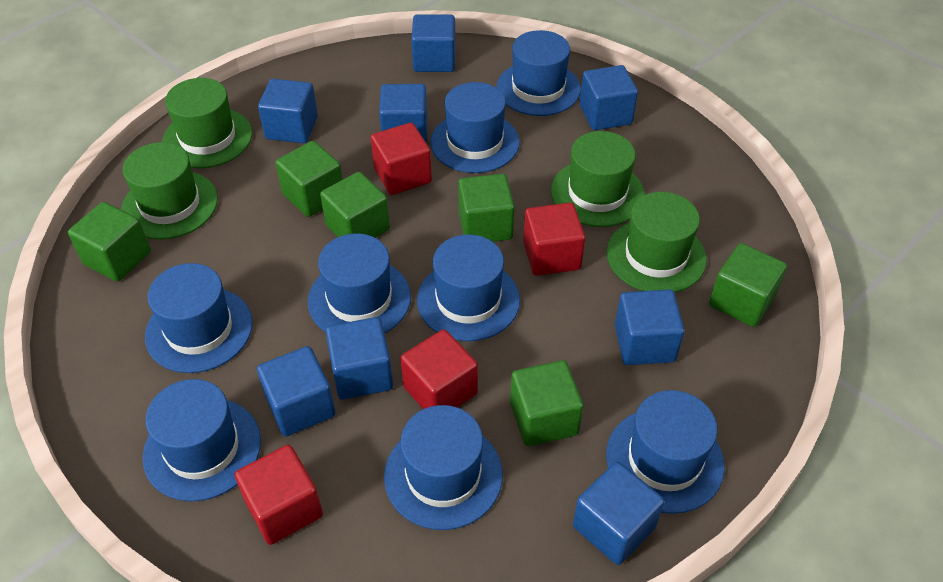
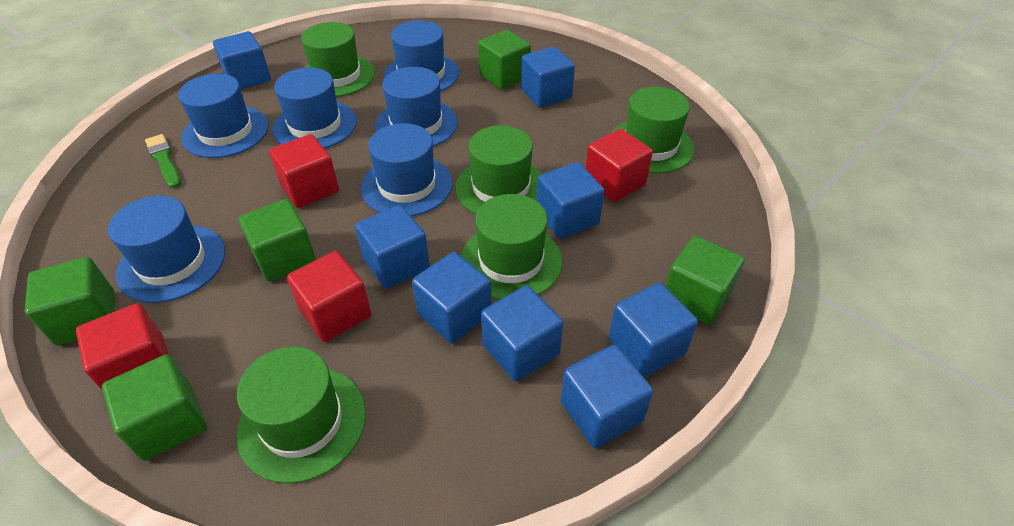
blue hat: 8 -> 6
green brush: 0 -> 1
green cube: 6 -> 5
green hat: 4 -> 5

